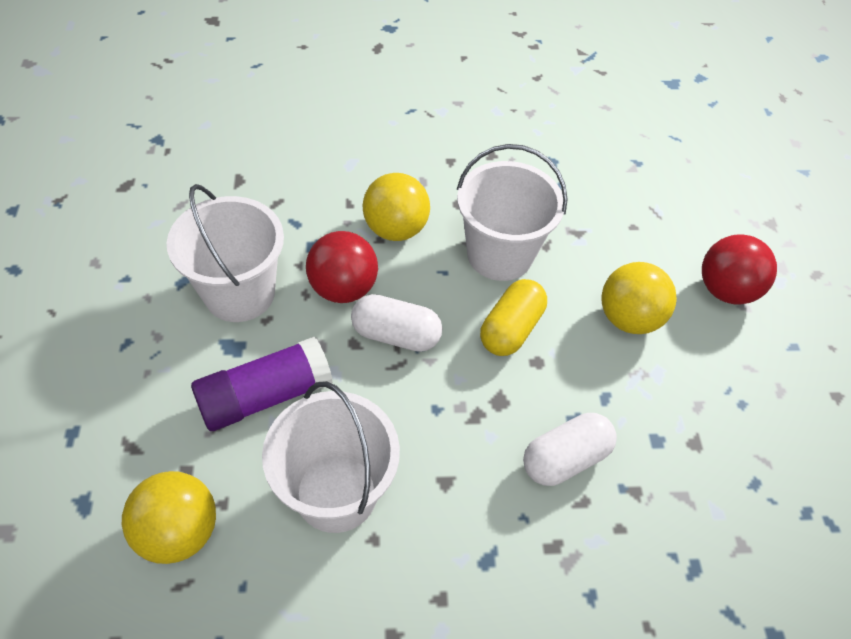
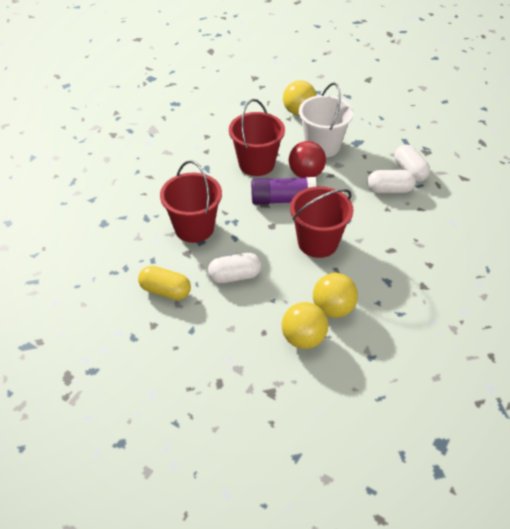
red ball: 2 -> 1
red bucket: 0 -> 3
white bucket: 3 -> 1
white capsule: 2 -> 3

